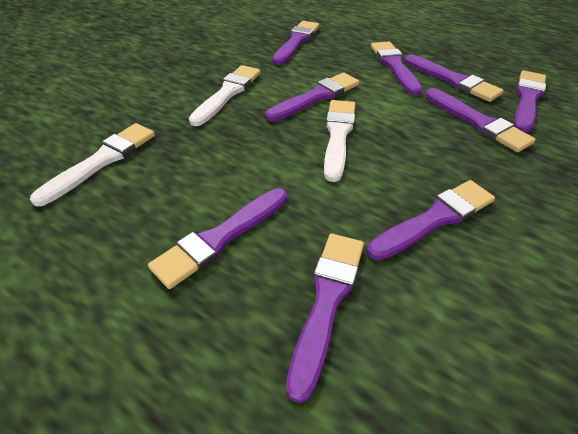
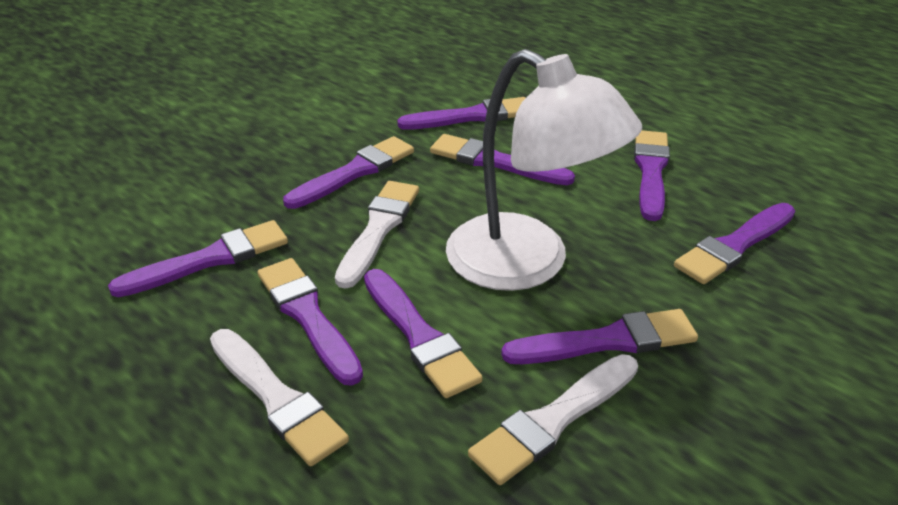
white lamp: 0 -> 1

